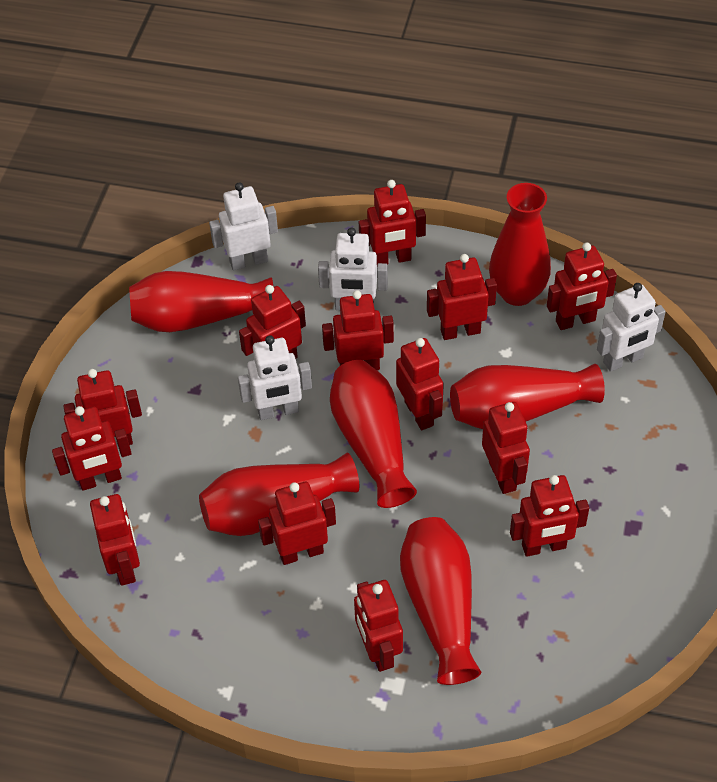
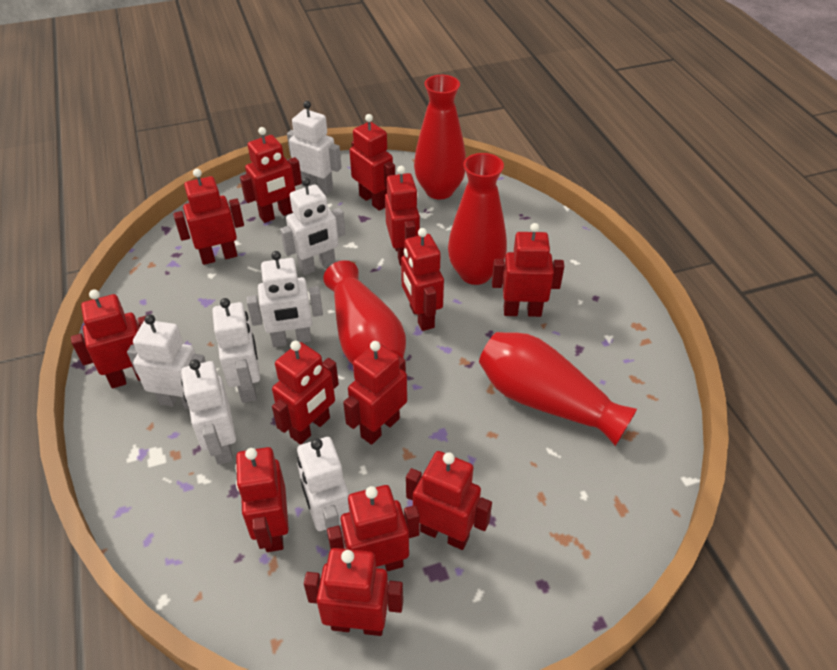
red vase: 6 -> 4
white robot: 4 -> 7

